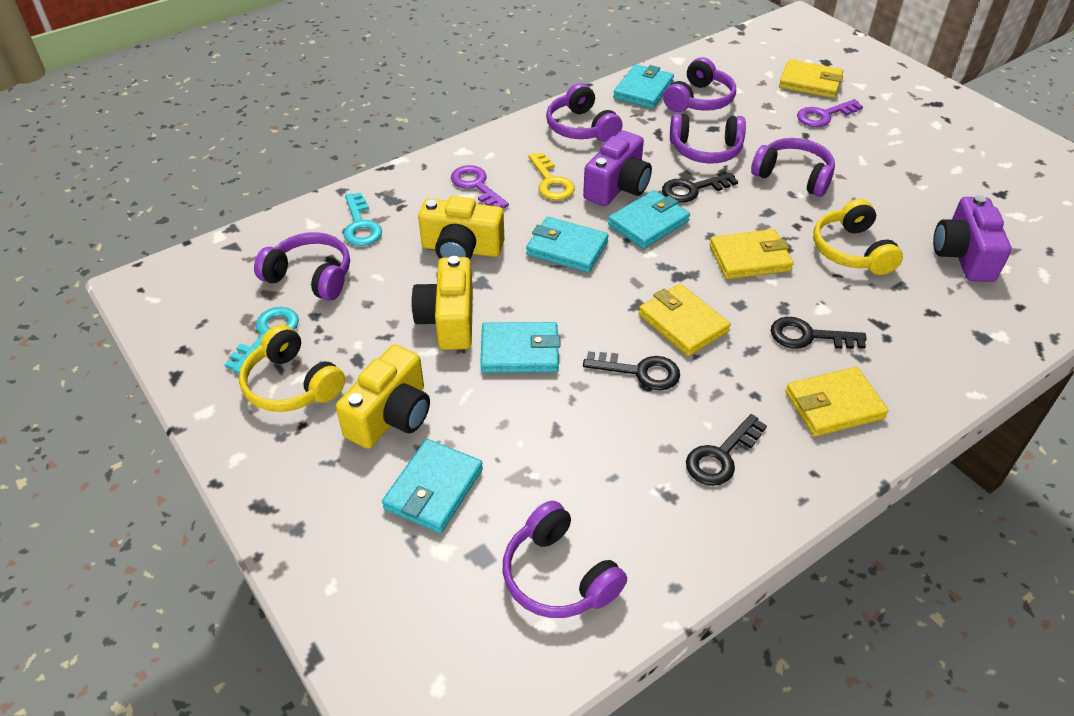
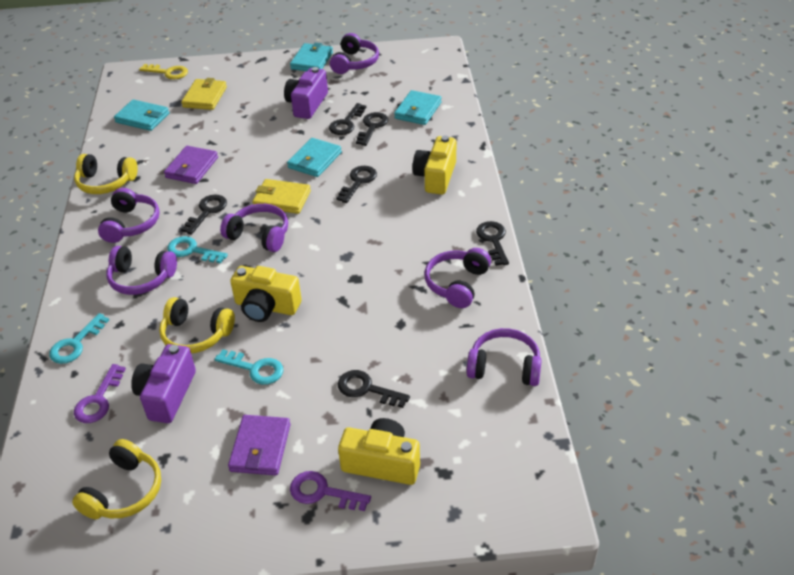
black key: 4 -> 6
purple wallet: 0 -> 2
turquoise key: 2 -> 3
turquoise wallet: 5 -> 4
yellow headphones: 2 -> 3
yellow wallet: 4 -> 2

